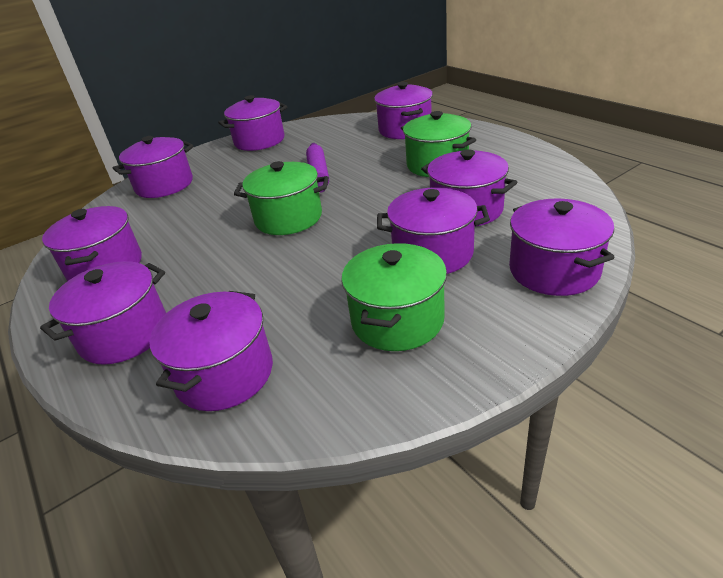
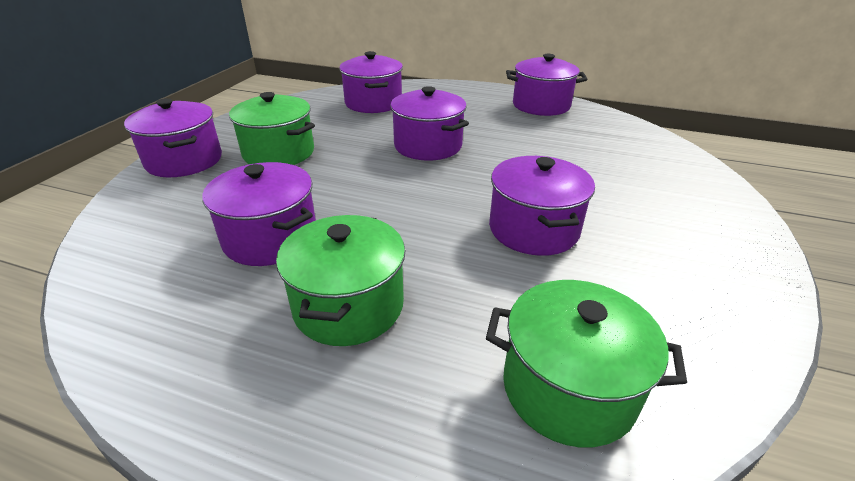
purple pot: 9 -> 6
purple rolling pin: 1 -> 0

